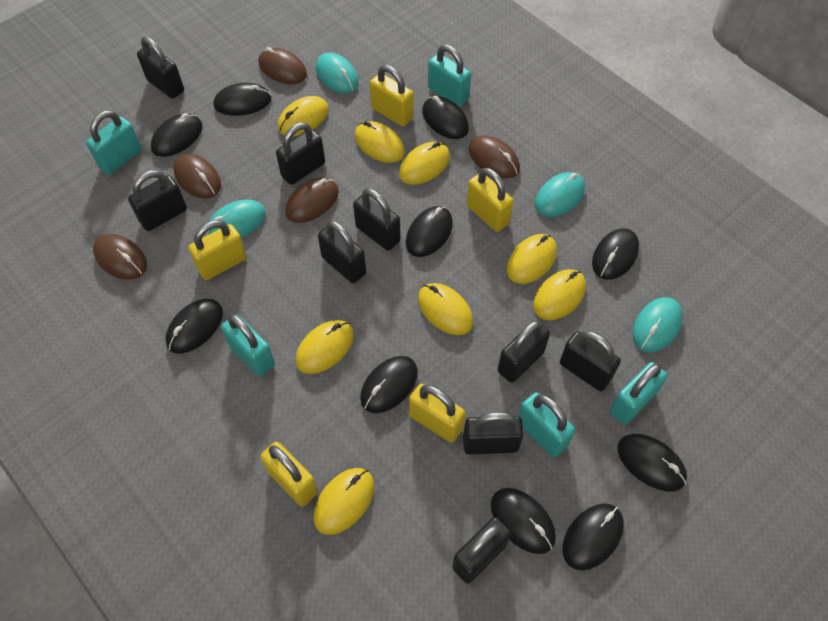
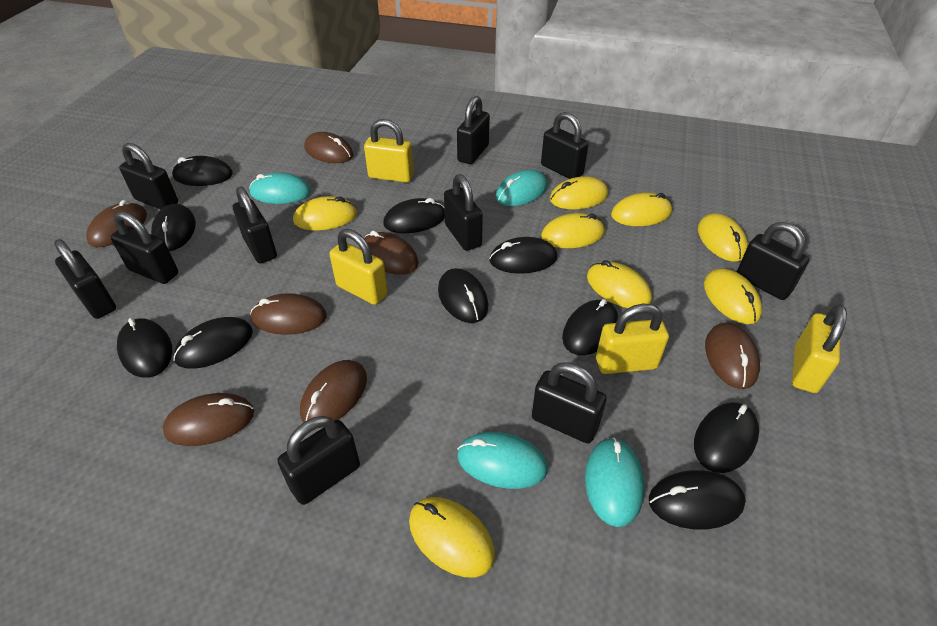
black padlock: 9 -> 10
brown mouse: 5 -> 7
turquoise padlock: 5 -> 0
yellow padlock: 5 -> 4

